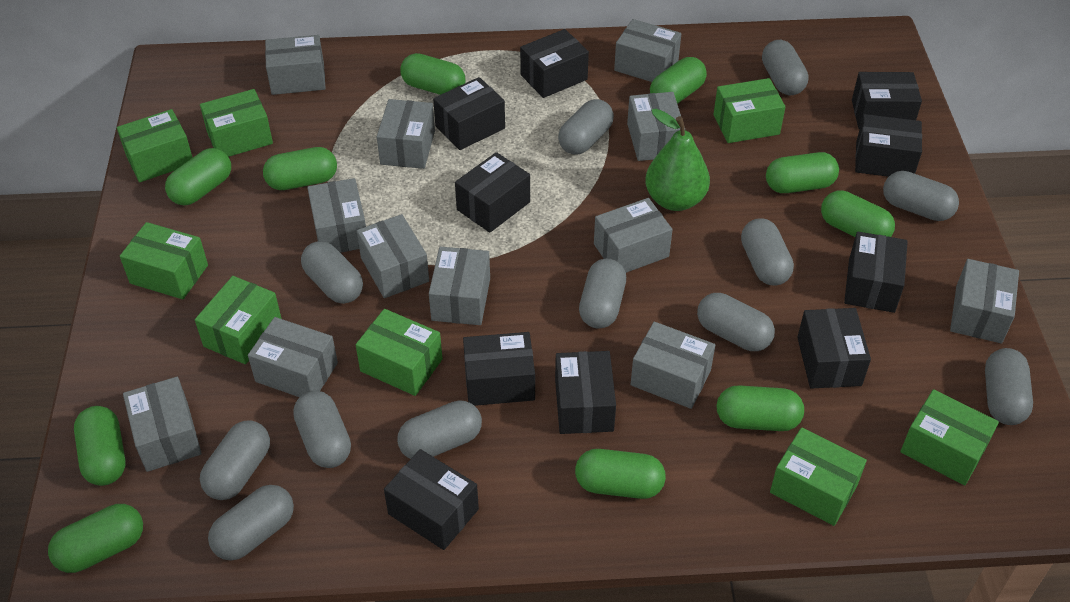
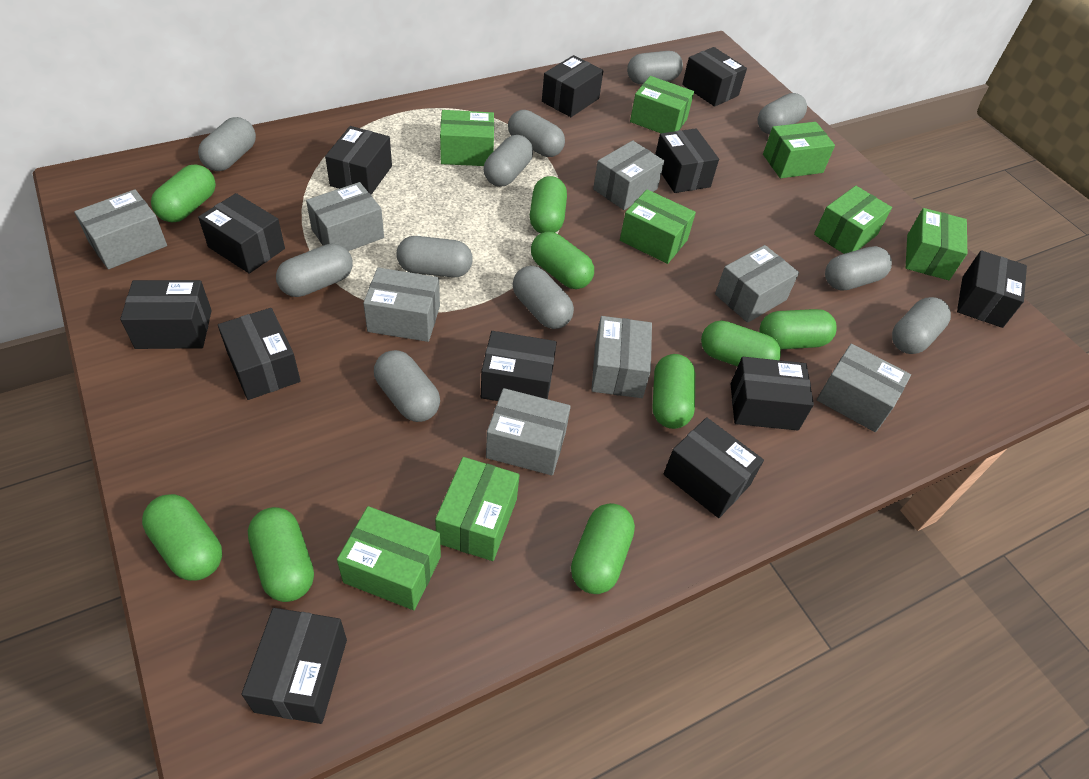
black box: 10 -> 12
green capsule: 10 -> 9
green pear: 1 -> 0
grey box: 12 -> 8
grey capsule: 12 -> 11

